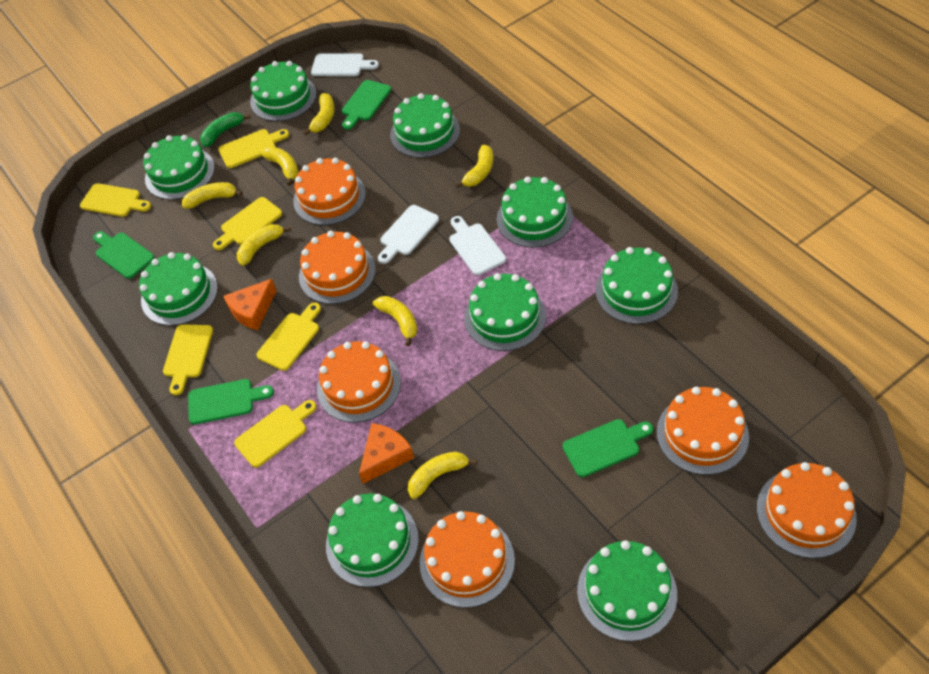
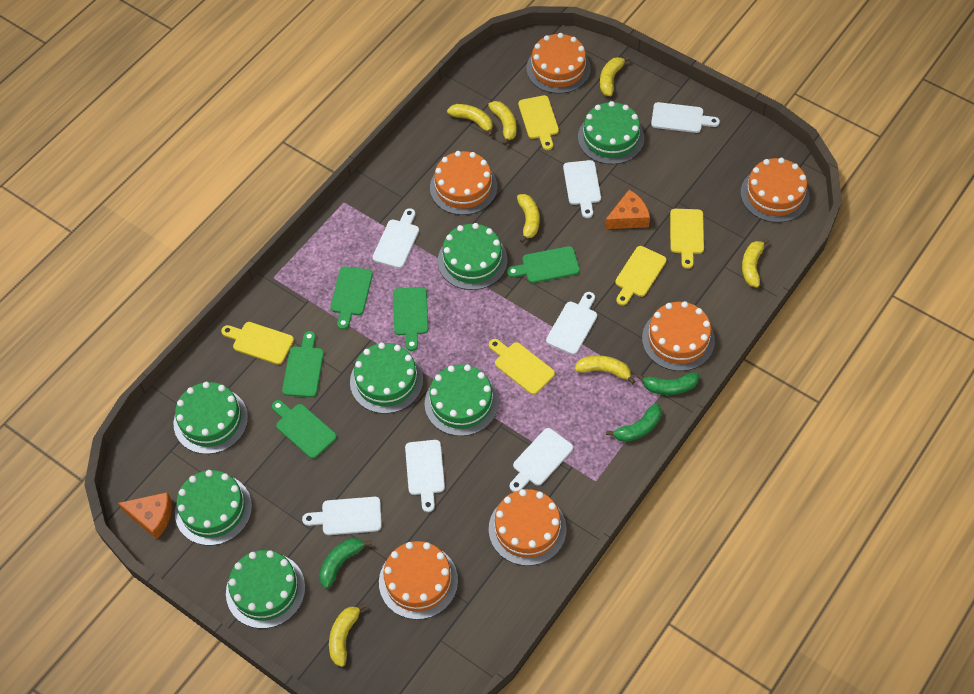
green banana: 1 -> 3
green cake: 9 -> 7
green cutting board: 4 -> 5
white cutting board: 3 -> 7
yellow cutting board: 6 -> 5

